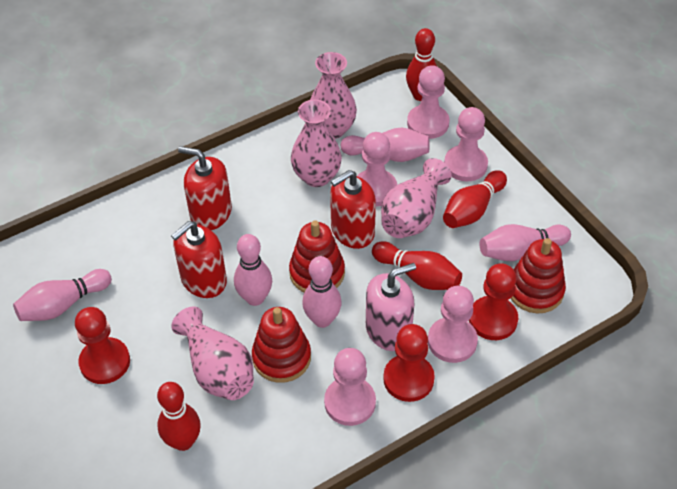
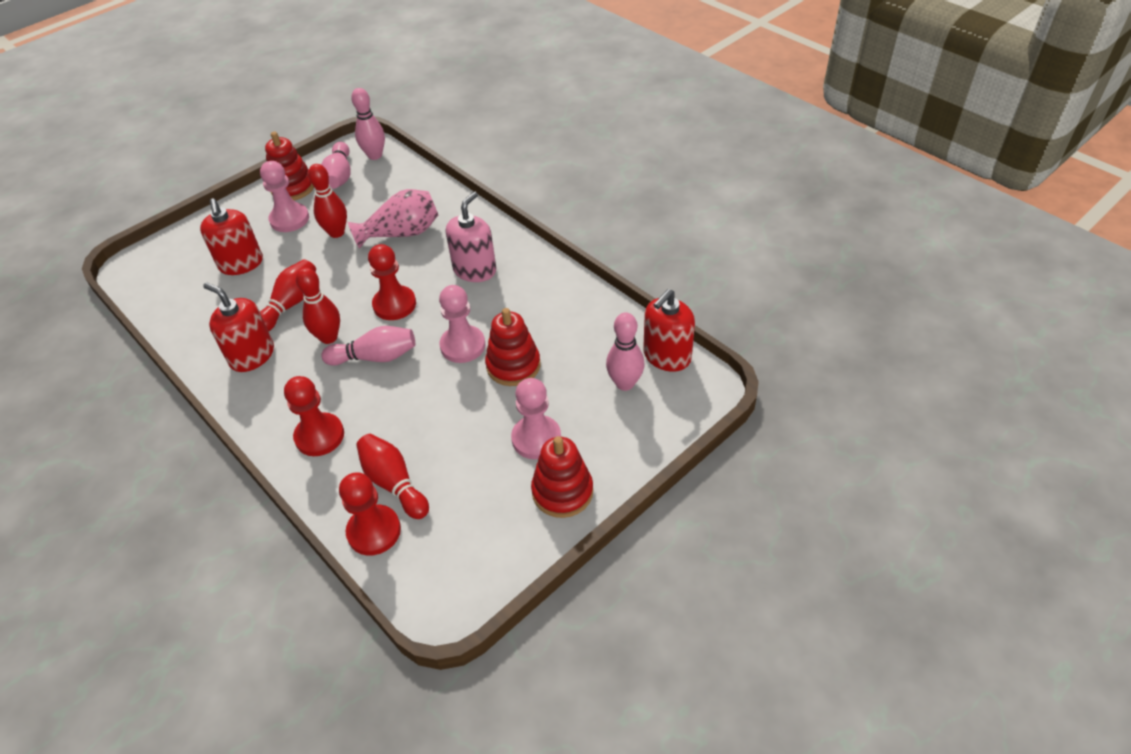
pink bowling pin: 5 -> 4
pink pawn: 5 -> 3
pink vase: 4 -> 1

